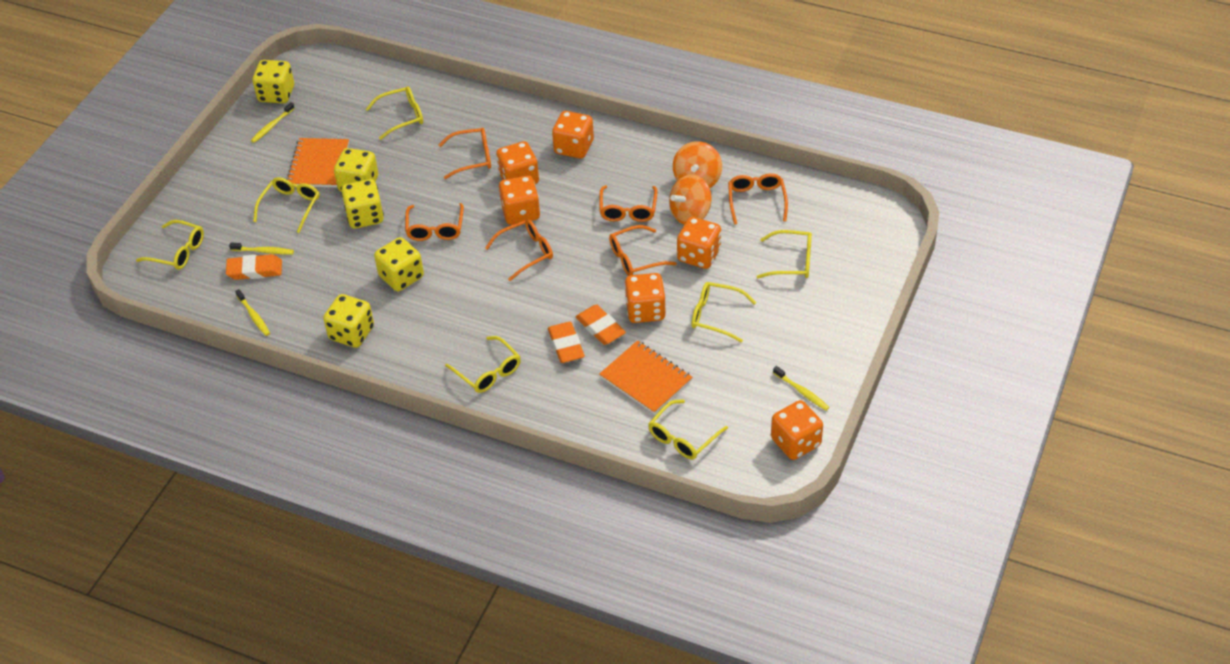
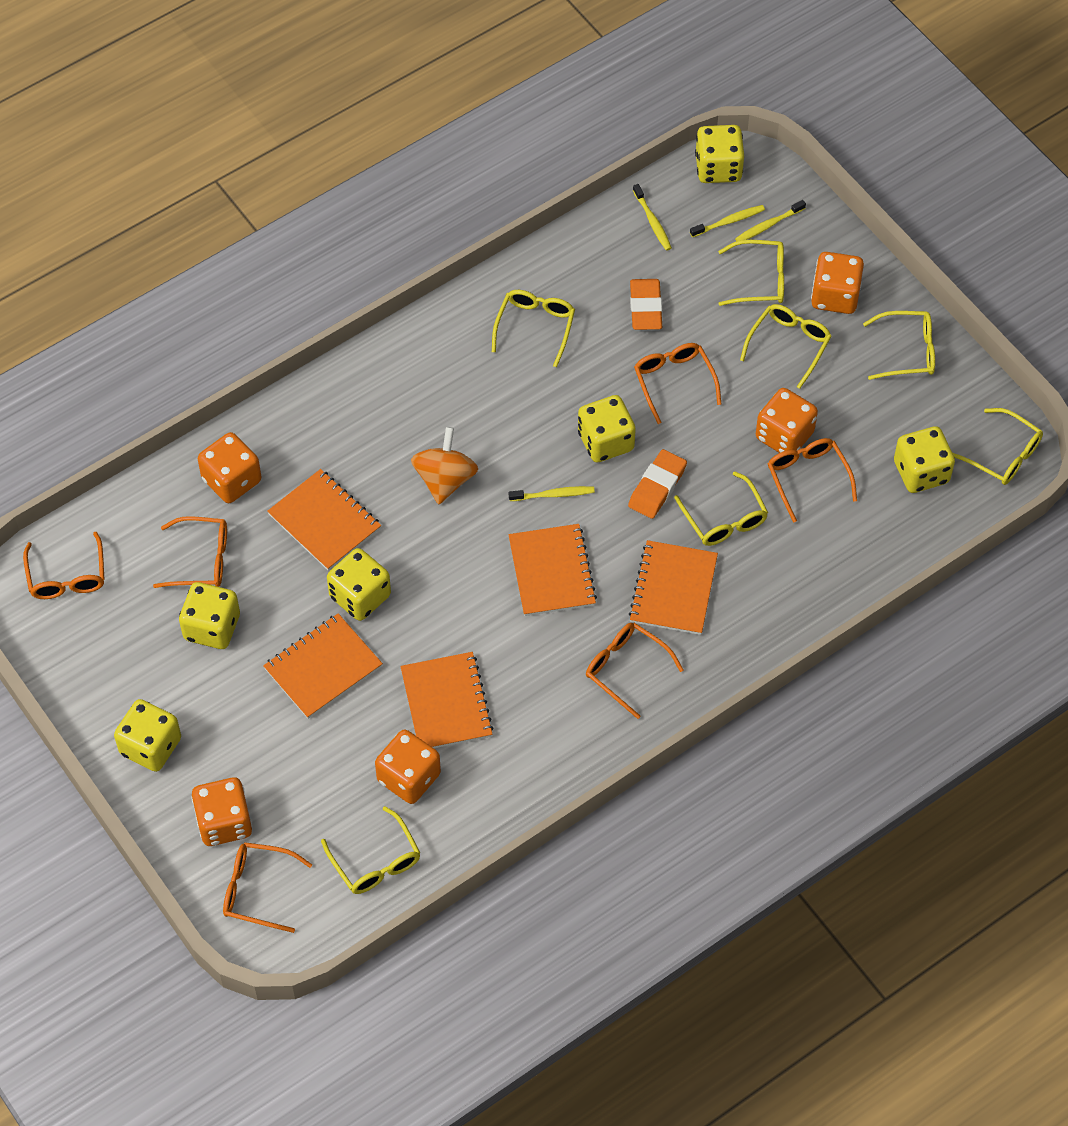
orange dice: 6 -> 5
orange eraser: 3 -> 2
orange notebook: 2 -> 5
orange spinning top: 2 -> 1
yellow dice: 5 -> 6

